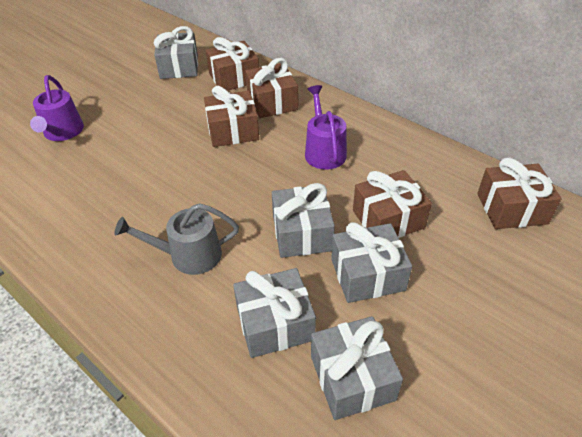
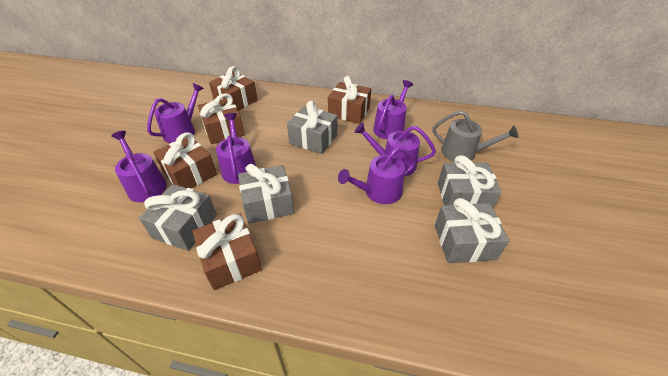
purple watering can: 2 -> 6

